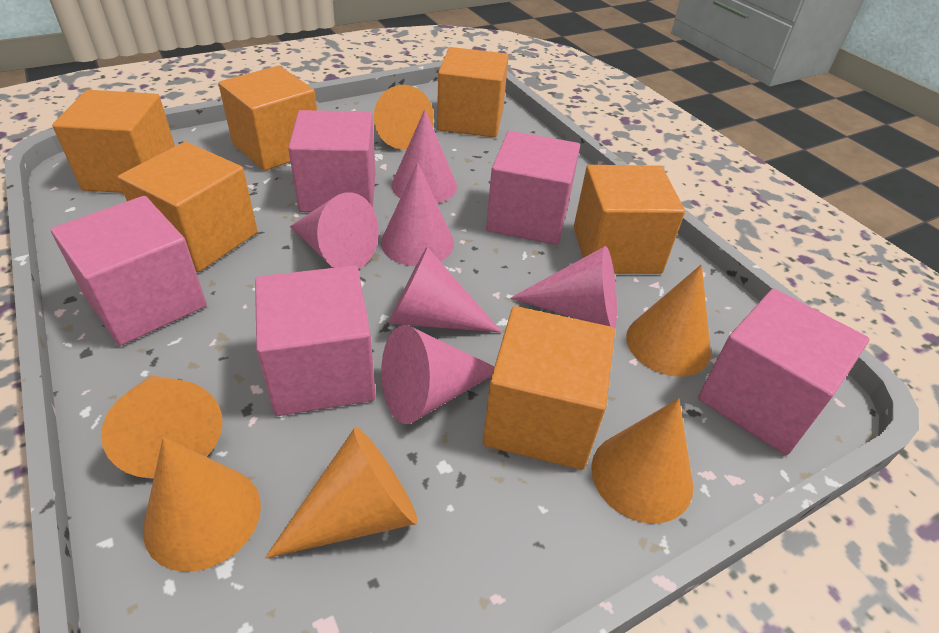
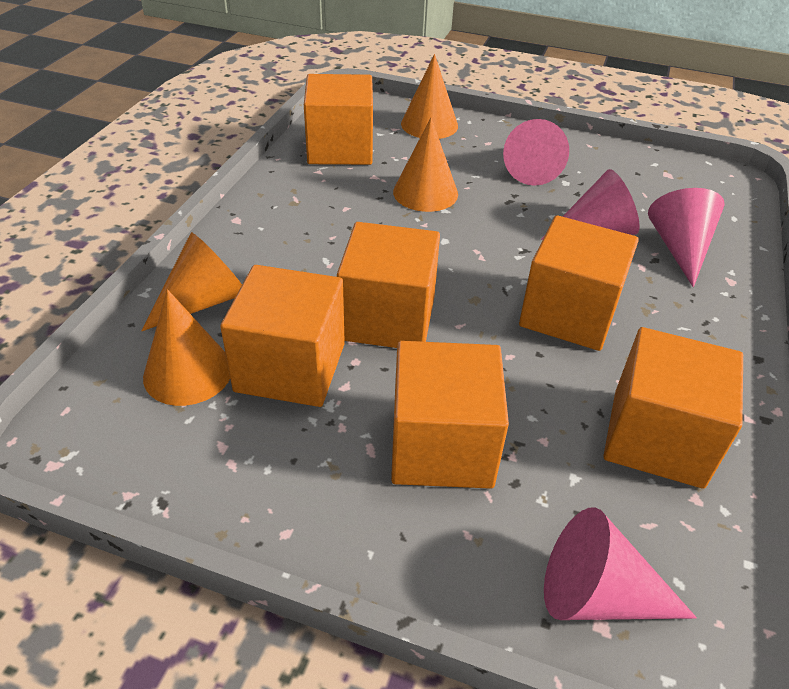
orange cone: 6 -> 4
pink cone: 6 -> 4
pink cube: 5 -> 0

